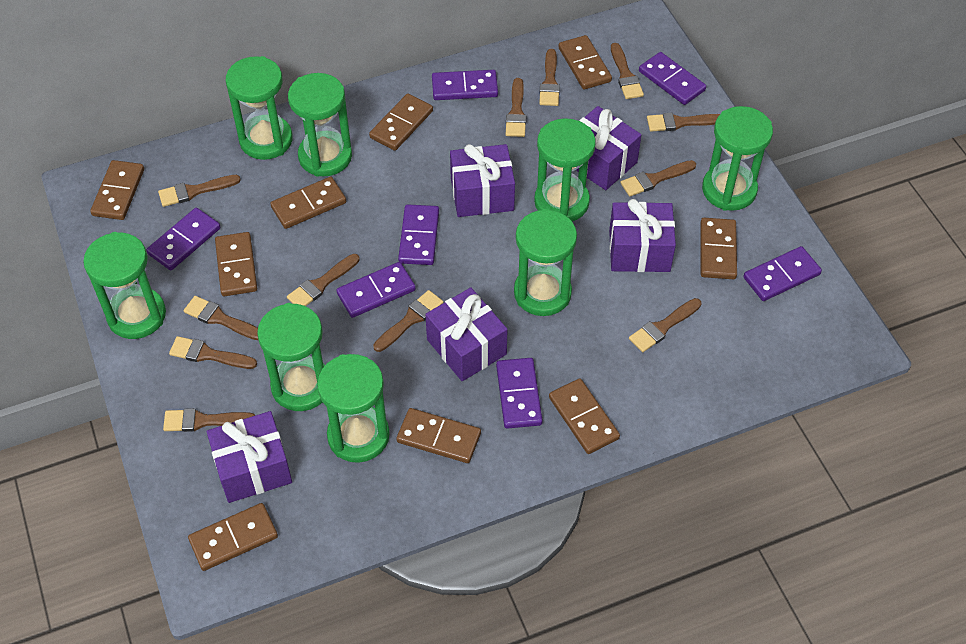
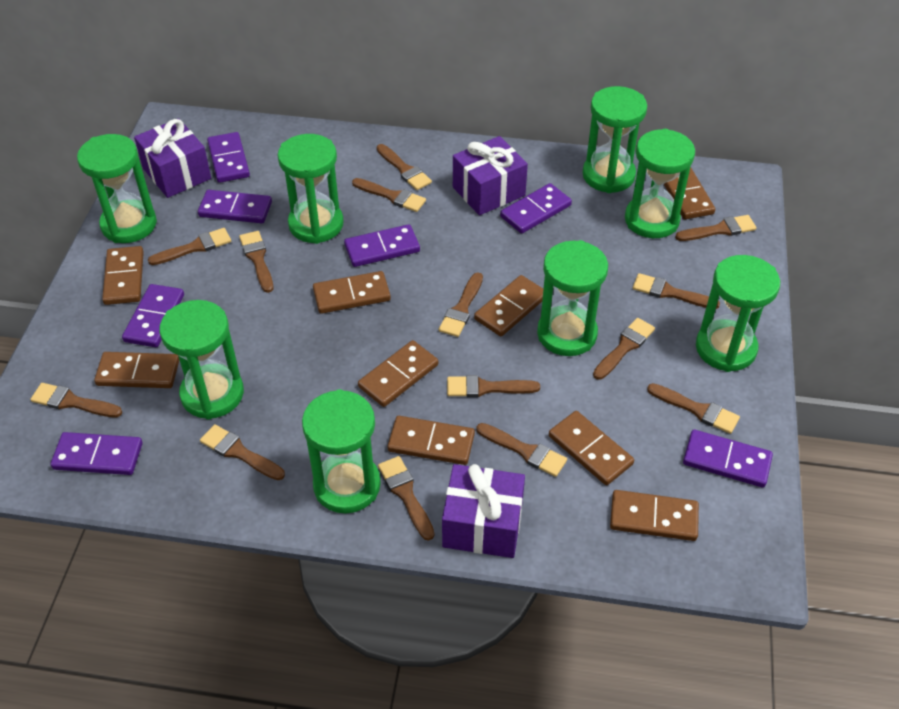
brown brush: 12 -> 14
purple gift: 5 -> 3

